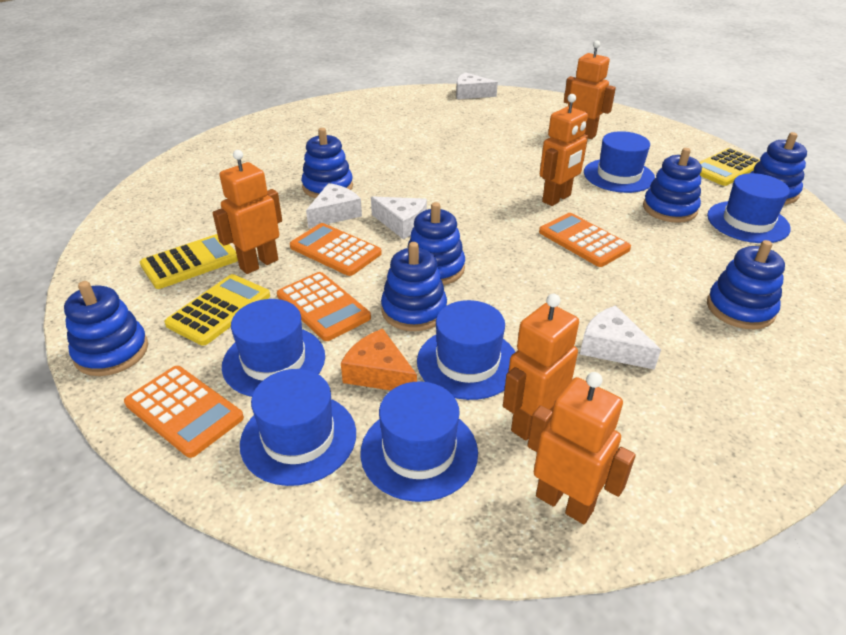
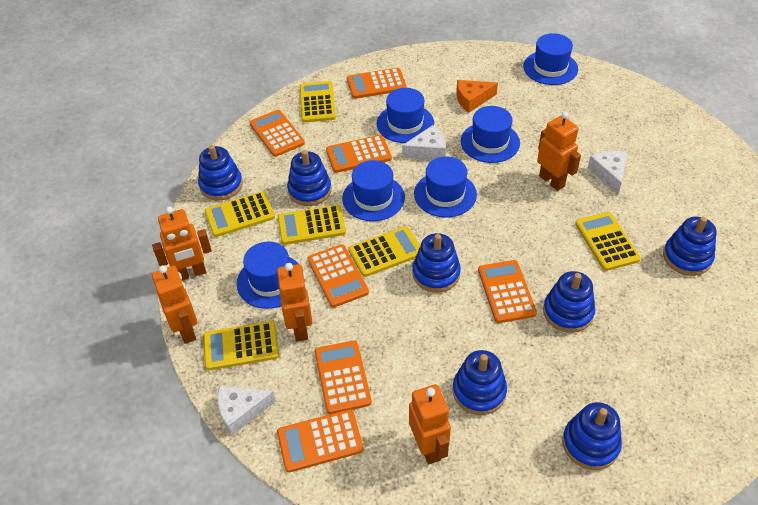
orange calculator: 4 -> 7
white cheese: 4 -> 3
yellow calculator: 3 -> 6

